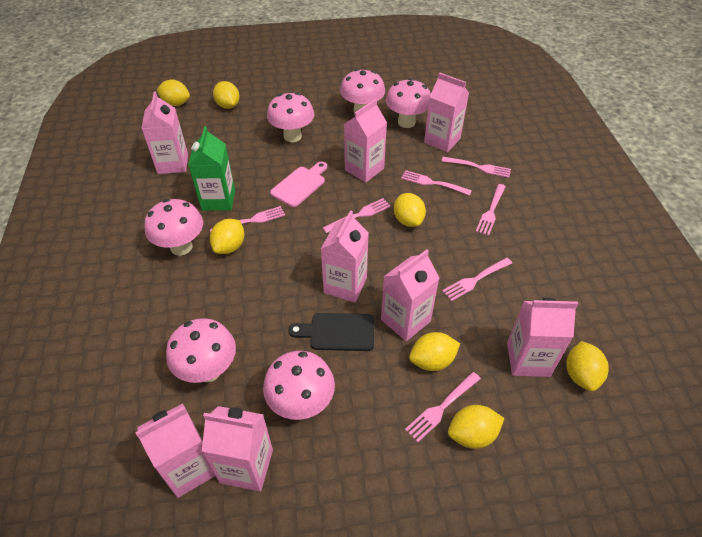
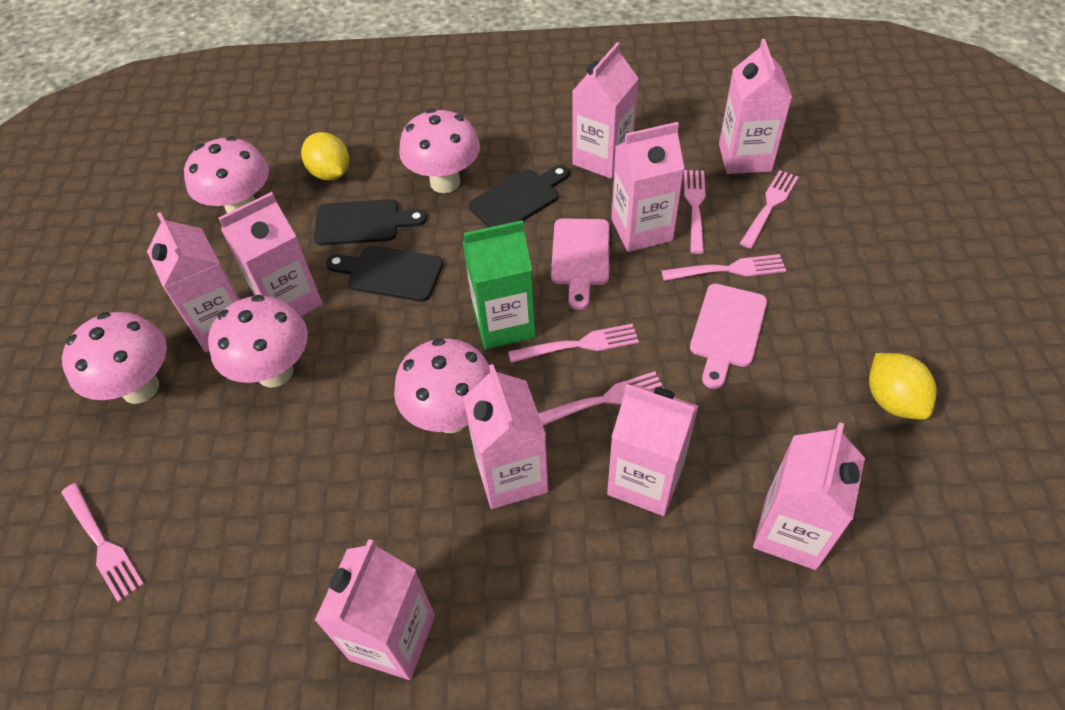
black cutting board: 1 -> 3
pink carton: 8 -> 9
pink cutting board: 1 -> 2
pink fork: 7 -> 6
pink mushroom: 6 -> 5
yellow lemon: 7 -> 2

